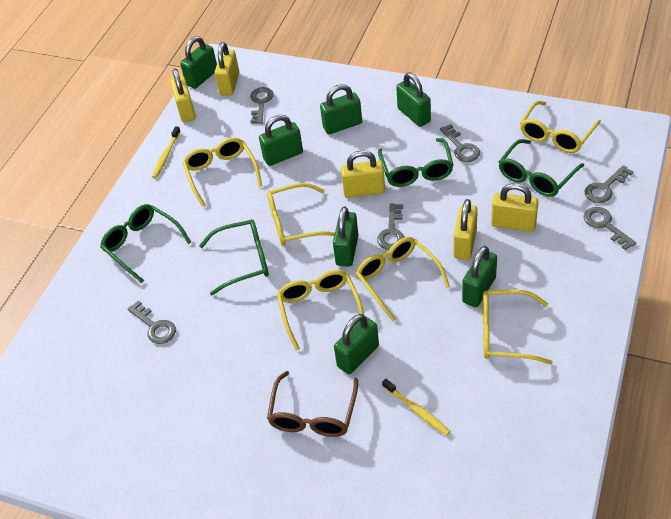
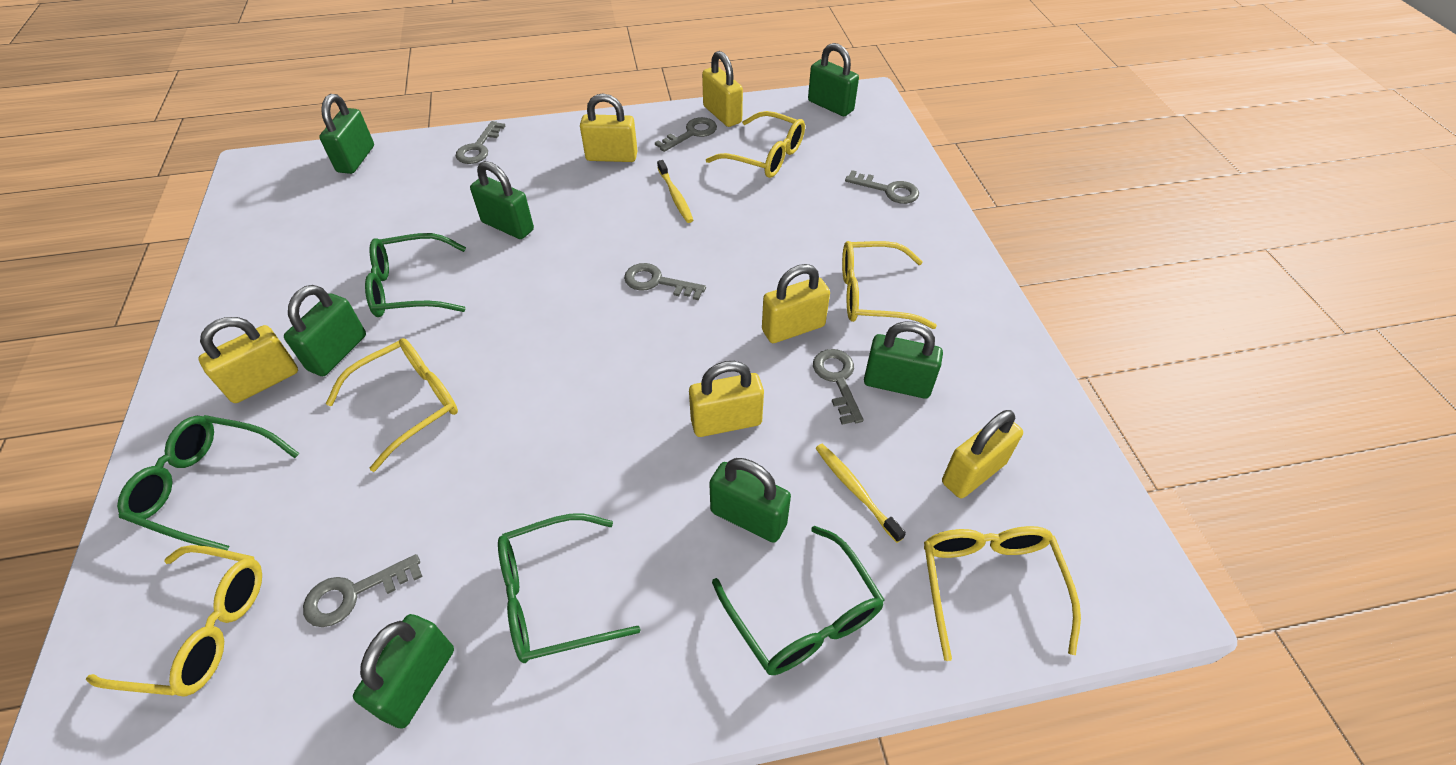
brown glasses: 1 -> 0
yellow glasses: 6 -> 5
yellow padlock: 5 -> 6

